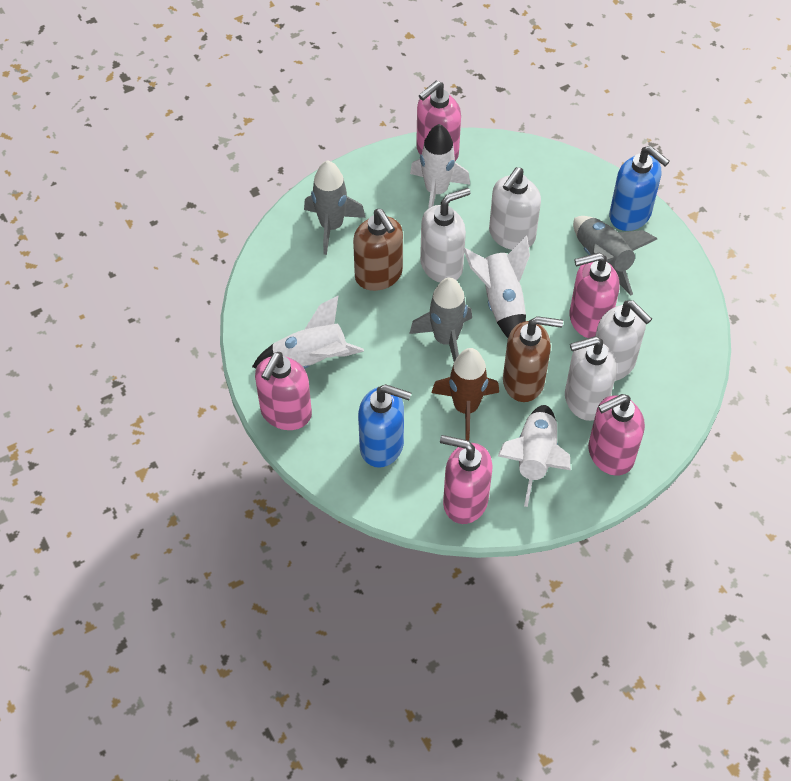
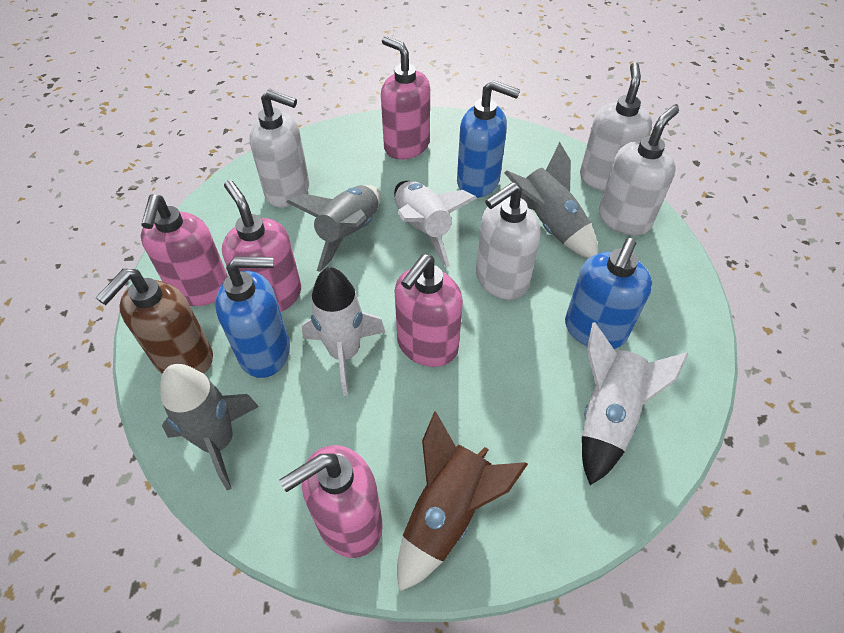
blue soap dispenser: 2 -> 3
brown soap dispenser: 2 -> 1
white rocket: 4 -> 3

